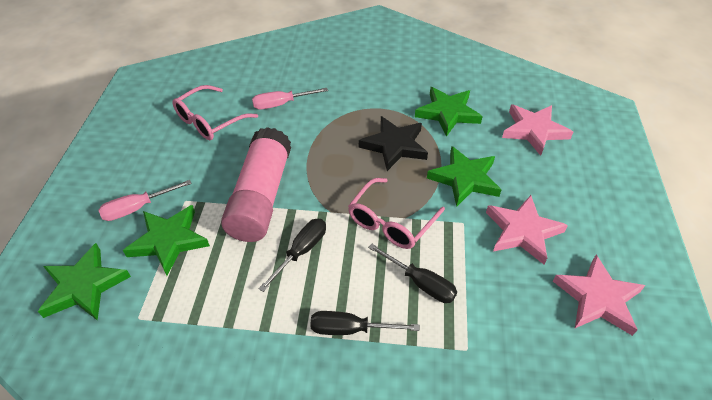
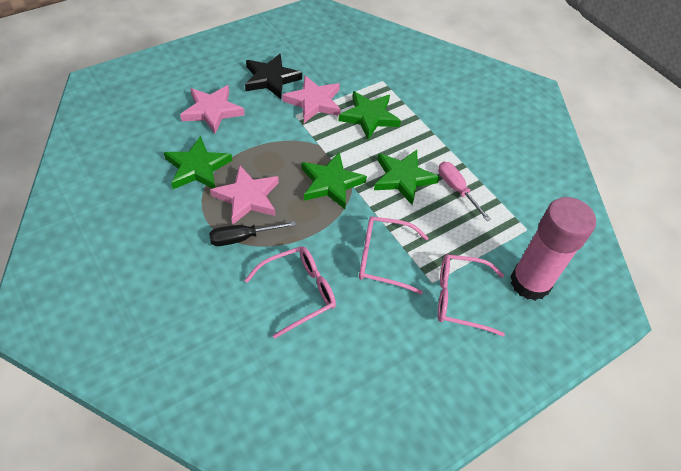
black screwdriver: 3 -> 1
pink glasses: 2 -> 3
pink screwdriver: 2 -> 1

